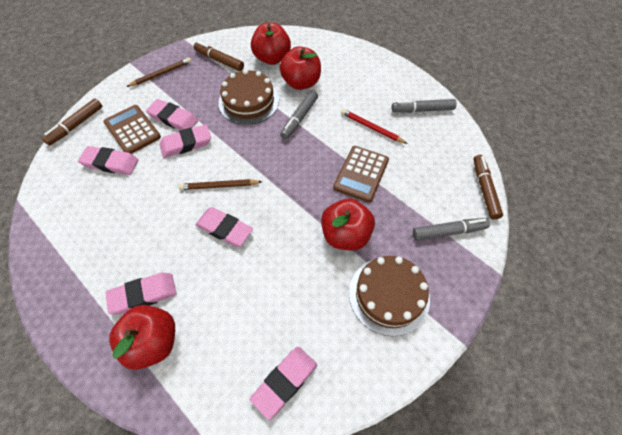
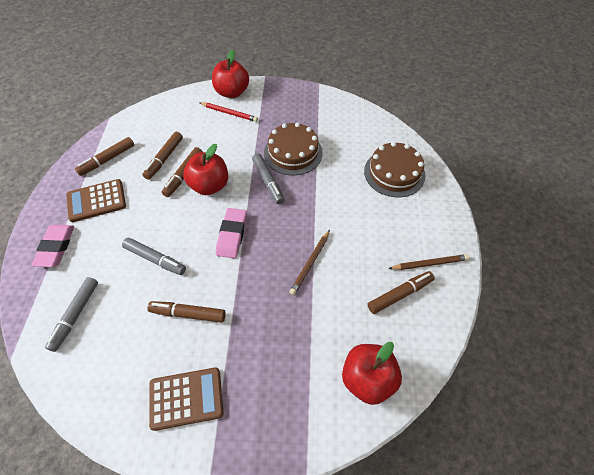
brown marker: 3 -> 5
pink eraser: 6 -> 2
red apple: 4 -> 3

